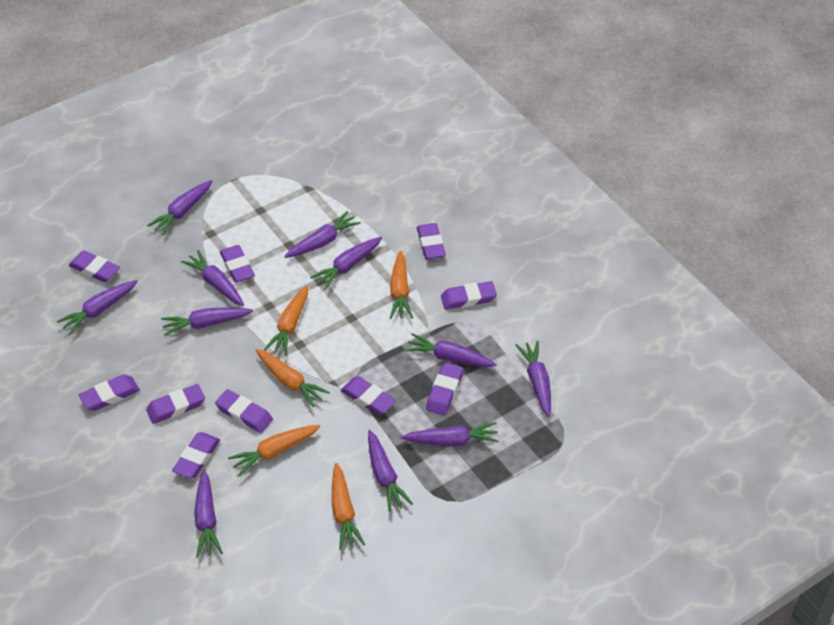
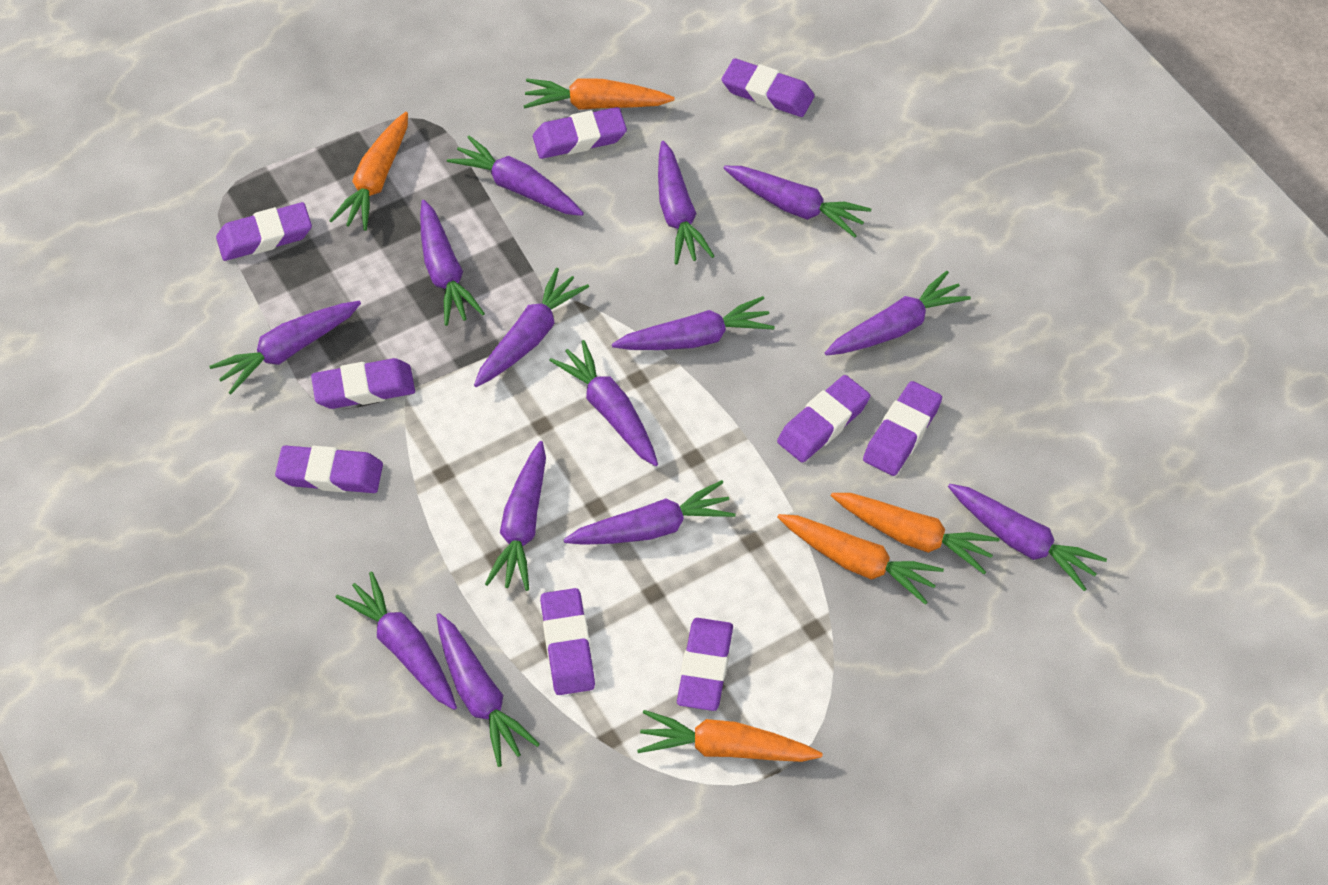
purple carrot: 11 -> 14
purple eraser: 10 -> 9

